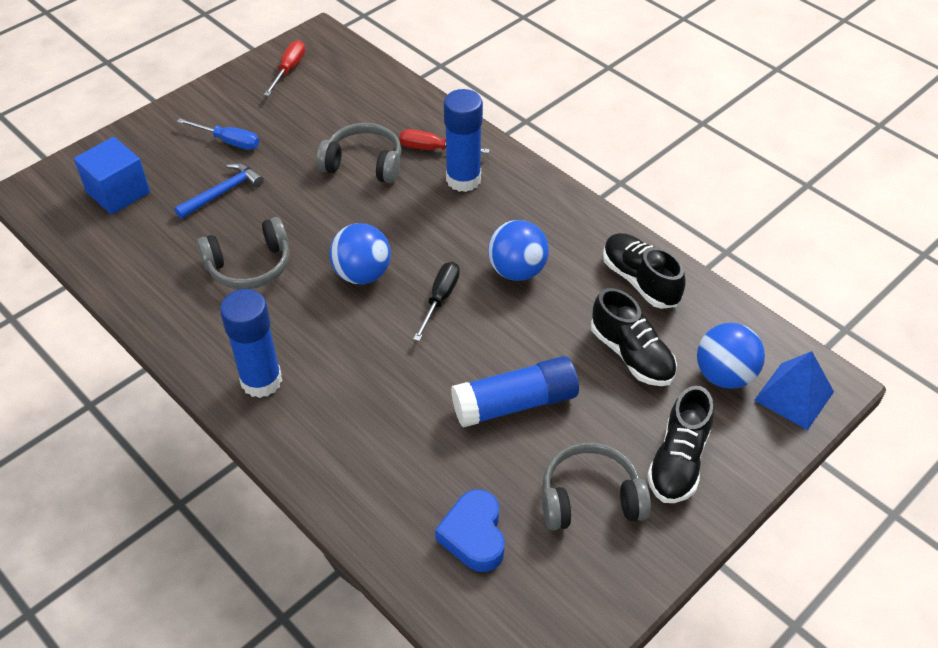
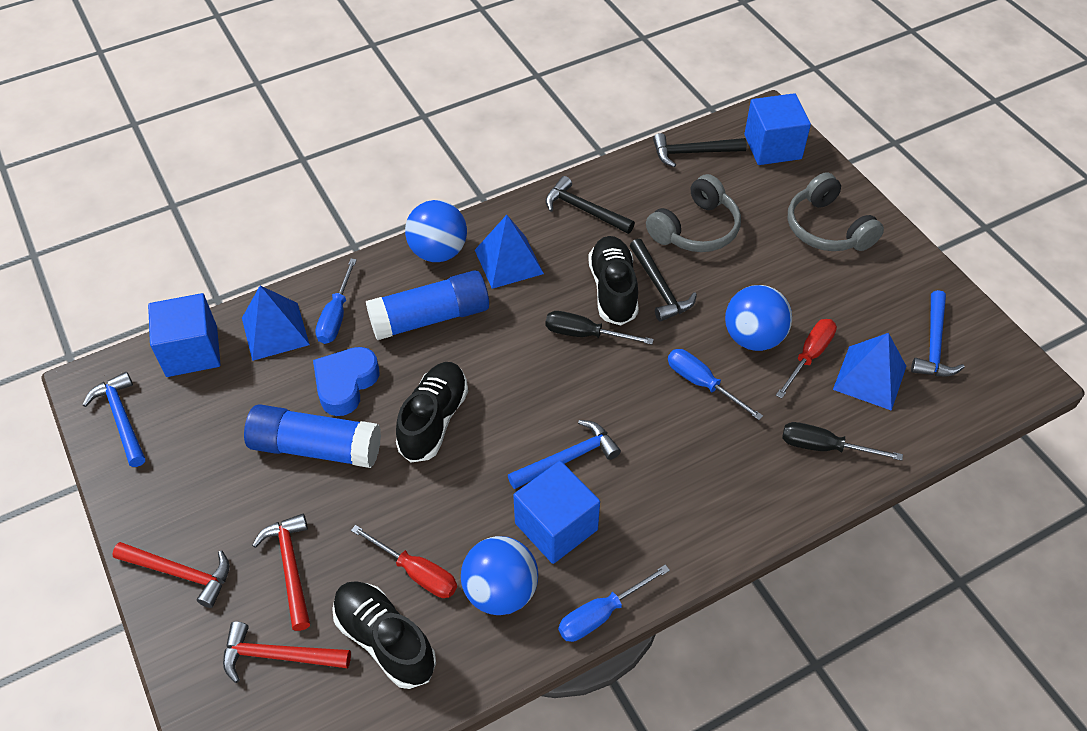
black hammer: 0 -> 3
black screwdriver: 1 -> 2
blue cube: 1 -> 3
blue glue stick: 3 -> 2
blue hammer: 1 -> 3
blue pyramid: 1 -> 3
blue screwdriver: 1 -> 3
grey headphones: 3 -> 2
red hammer: 0 -> 3

